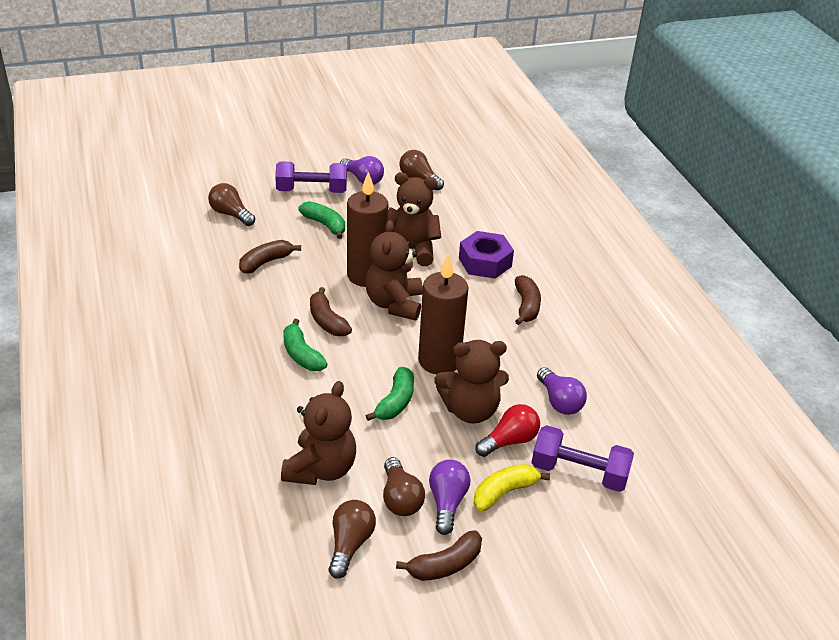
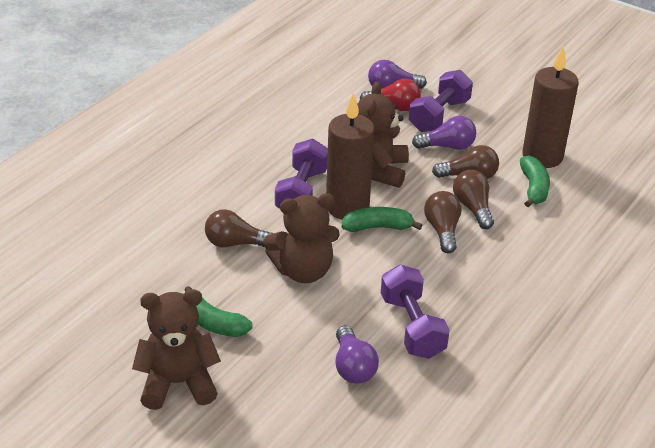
brown banana: 4 -> 0
brown teddy bear: 4 -> 3
purple dumbbell: 2 -> 3
purple nut: 1 -> 0
yellow banana: 1 -> 0

